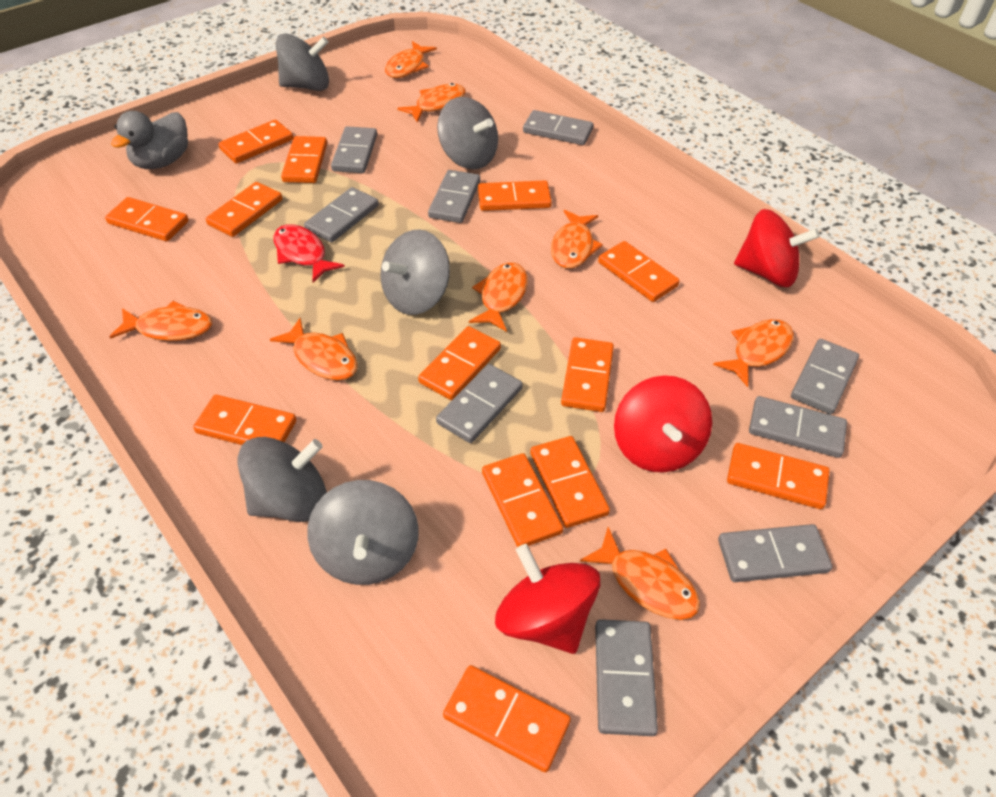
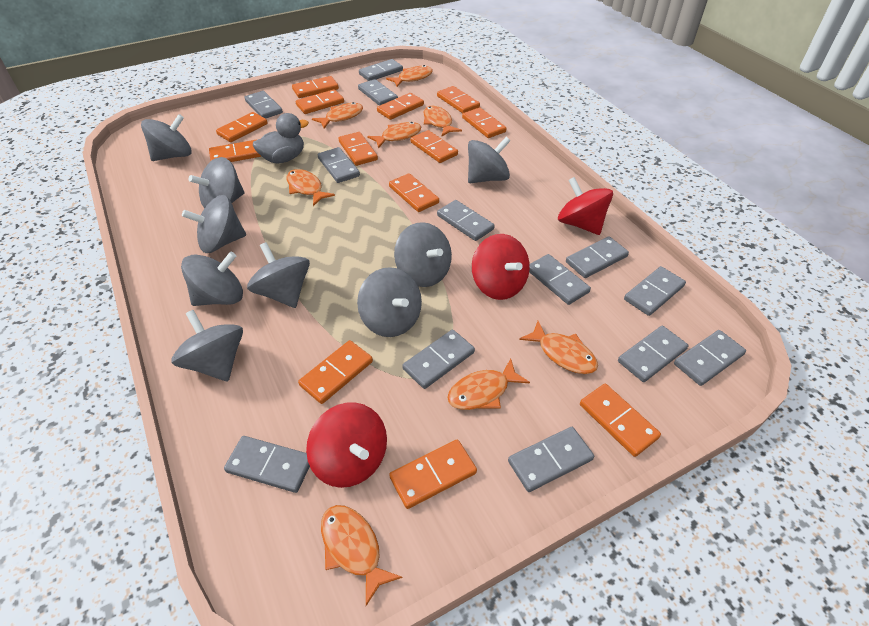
grey domino: 9 -> 13
grey spinning top: 5 -> 9
red fish: 1 -> 0

